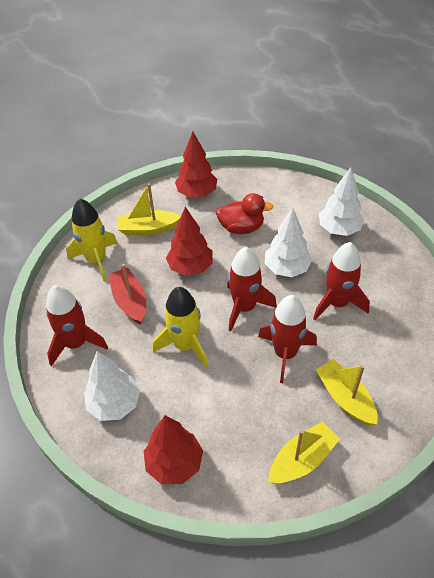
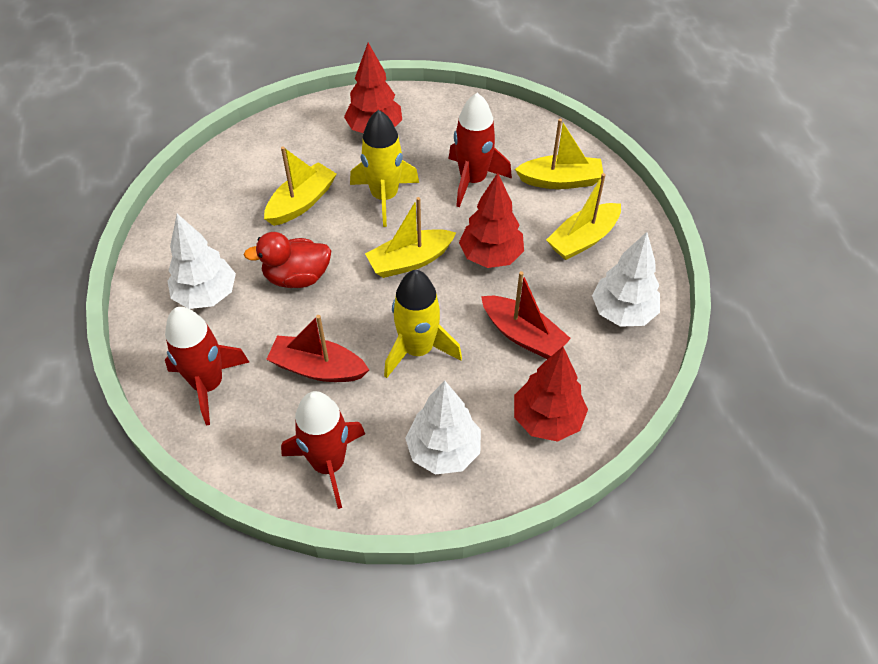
red boat: 1 -> 2
red rocket: 4 -> 3
yellow boat: 3 -> 4

